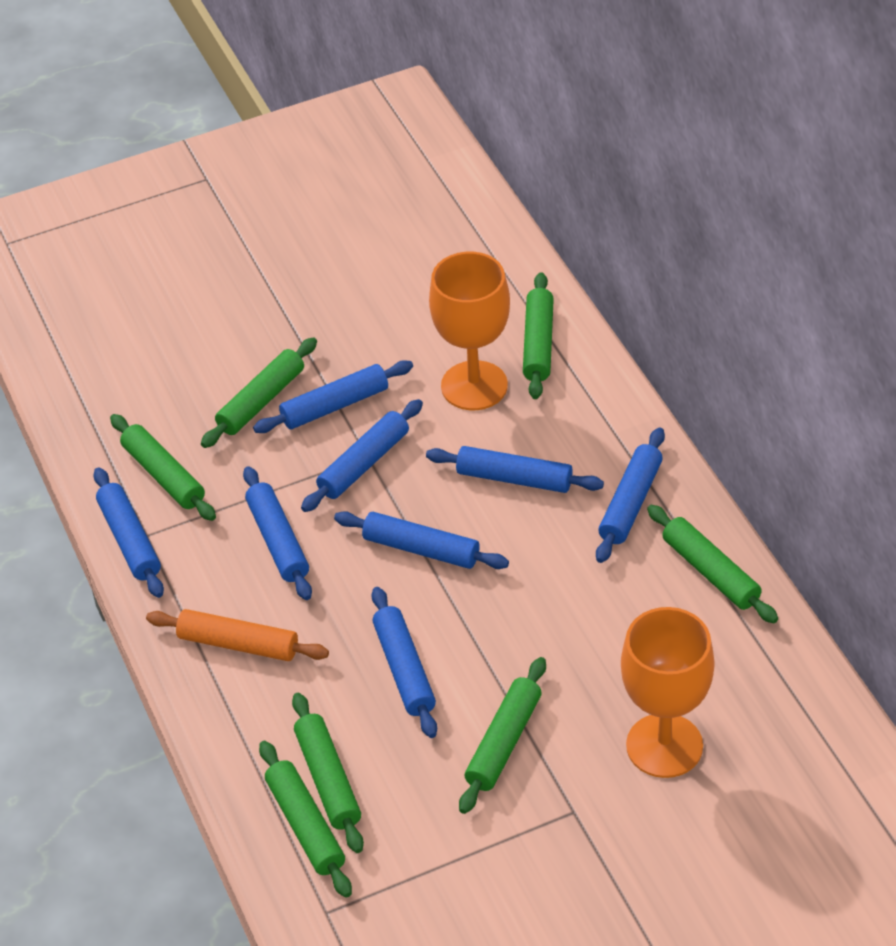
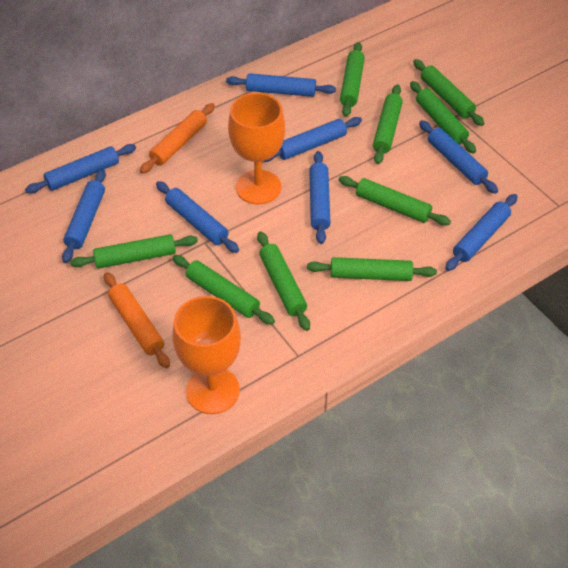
green rolling pin: 7 -> 9
orange rolling pin: 1 -> 2

